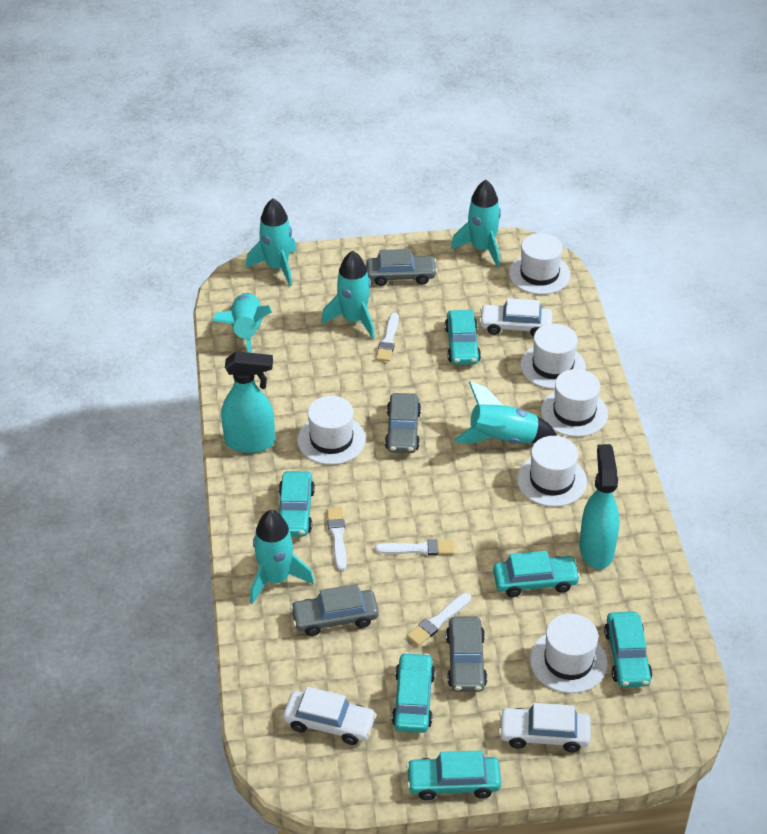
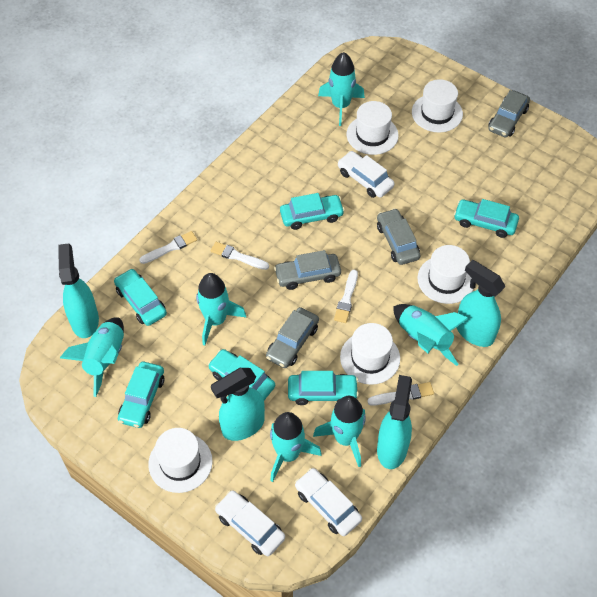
turquoise spray bottle: 2 -> 4
white hat: 6 -> 5

